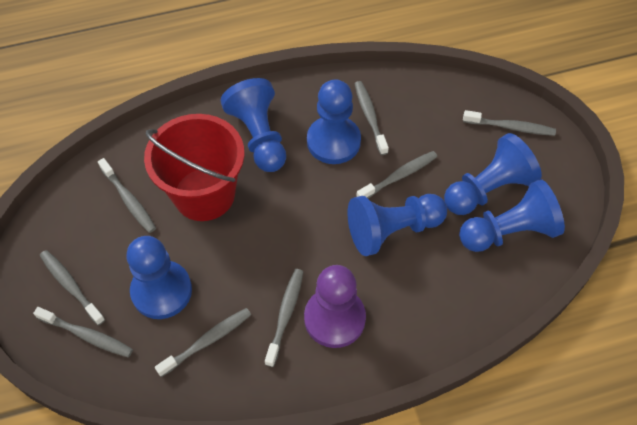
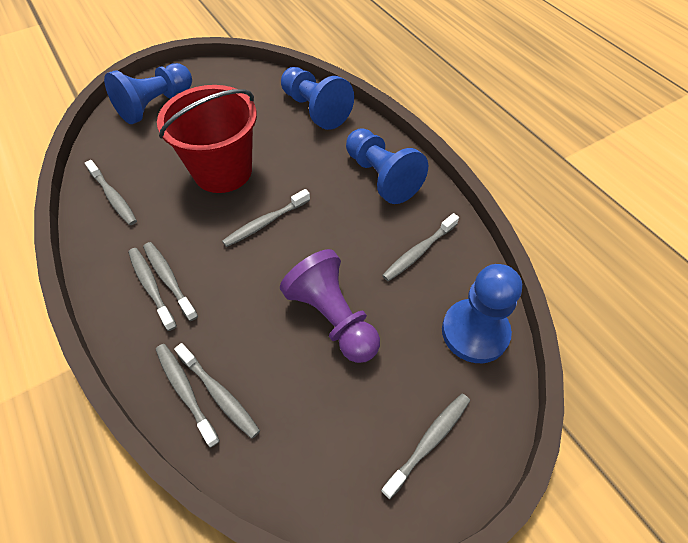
blue pawn: 6 -> 4

